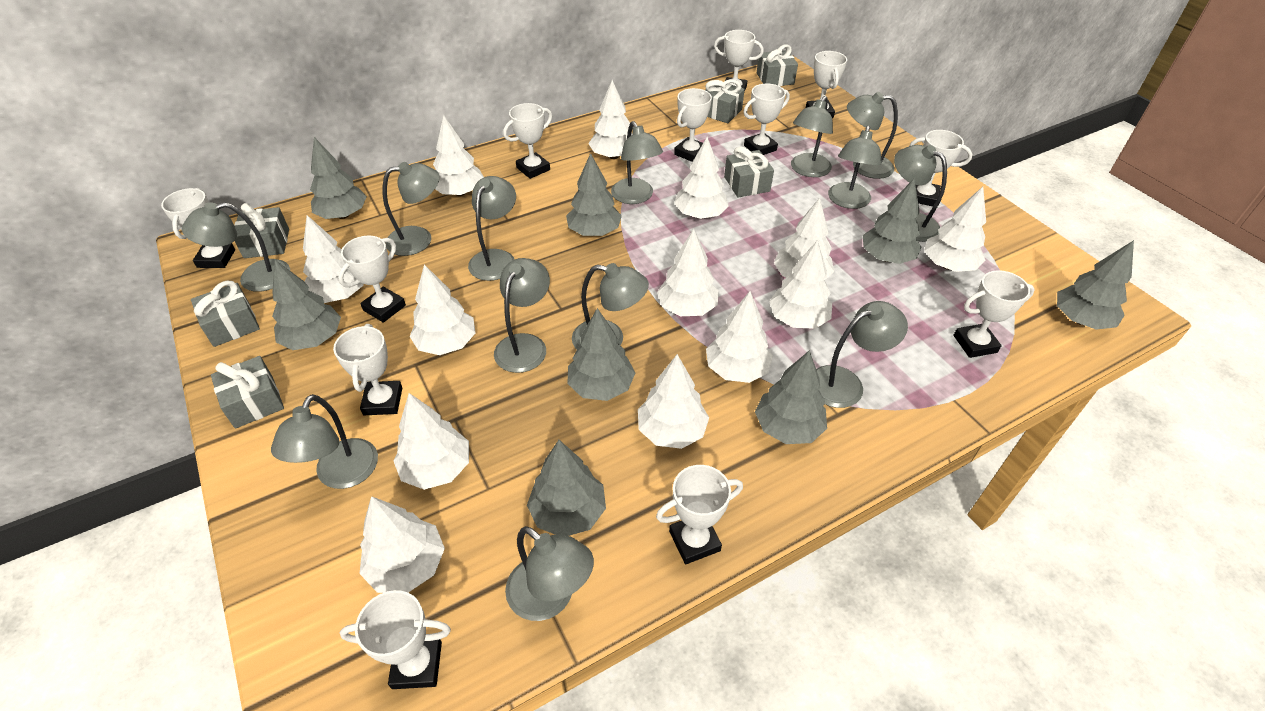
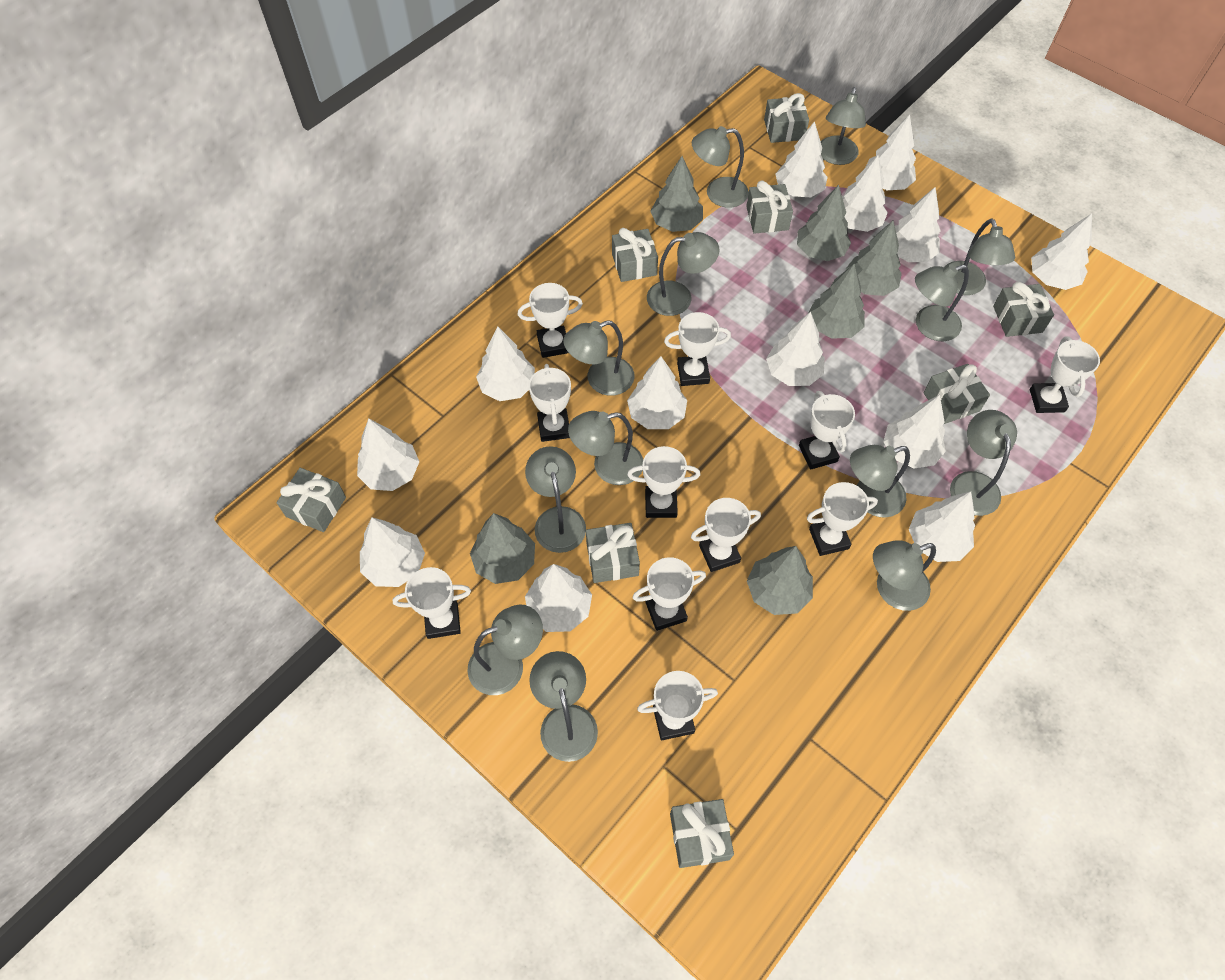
grey gift: 6 -> 8
grey tree: 8 -> 6
white trophy: 12 -> 11

